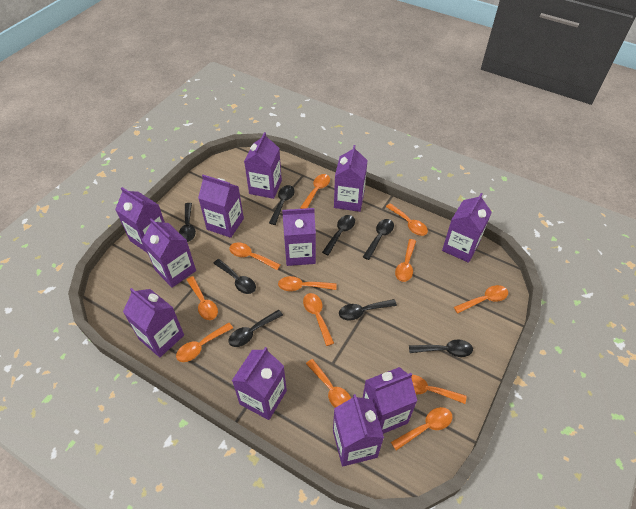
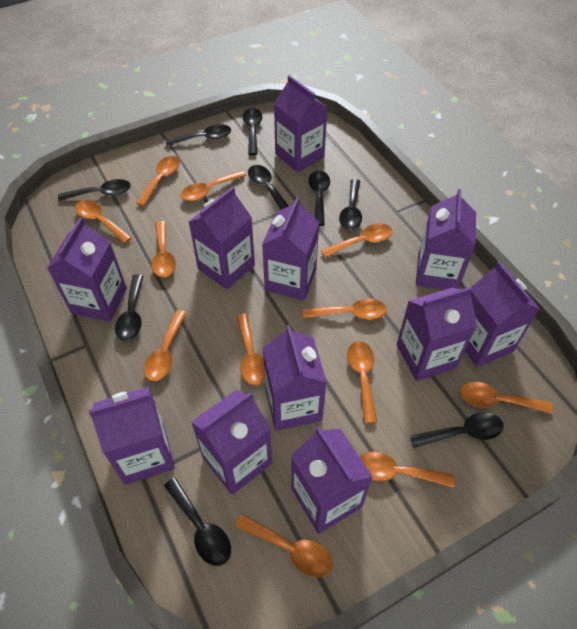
black spoon: 8 -> 9

